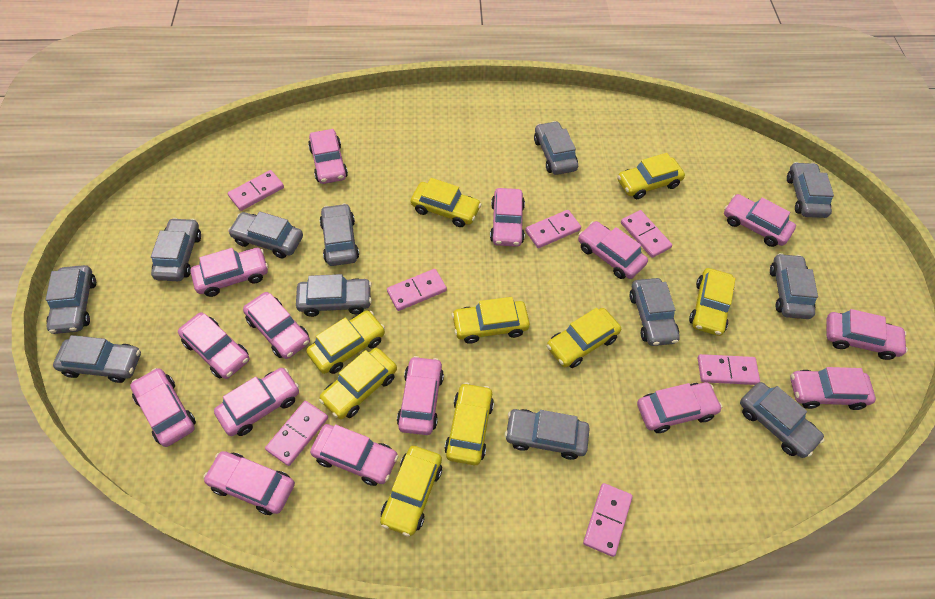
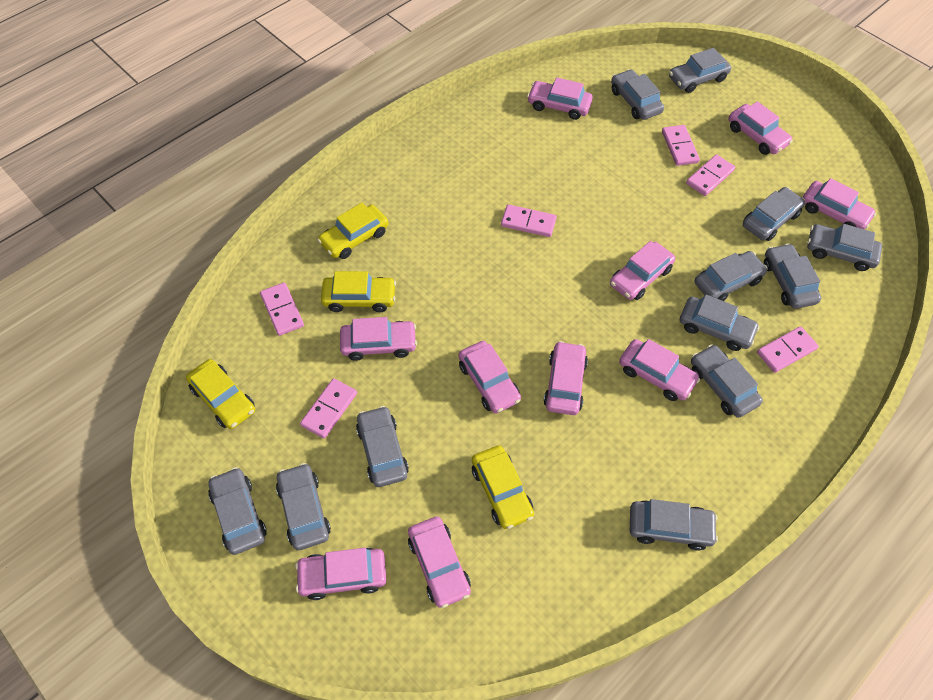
pink car: 15 -> 10
pink domino: 7 -> 6
yellow car: 9 -> 4

